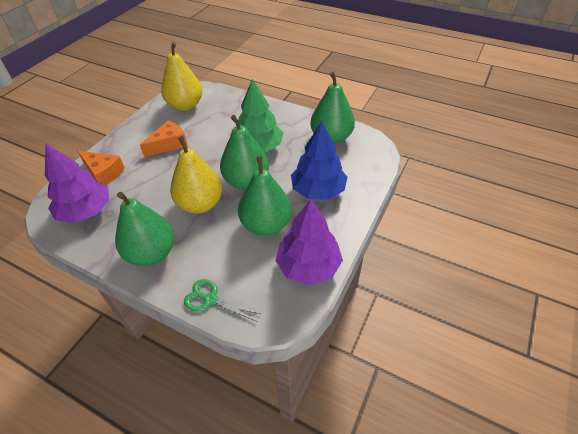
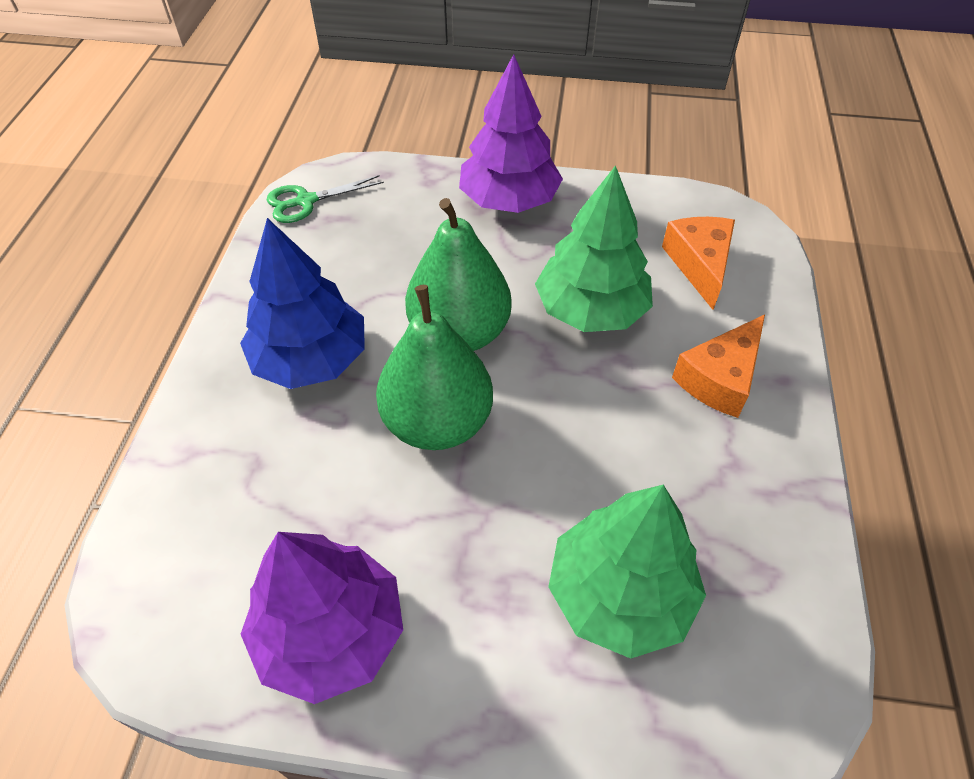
green pear: 4 -> 2
green tree: 1 -> 2
yellow pear: 2 -> 0

